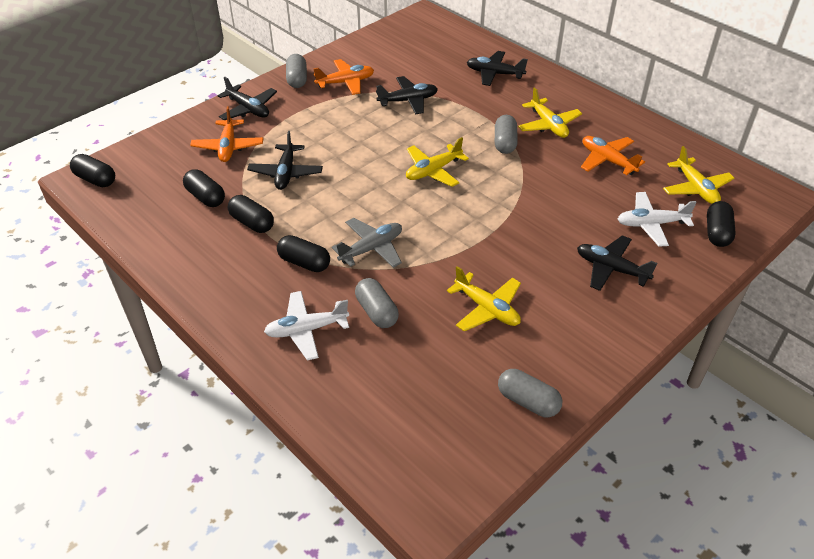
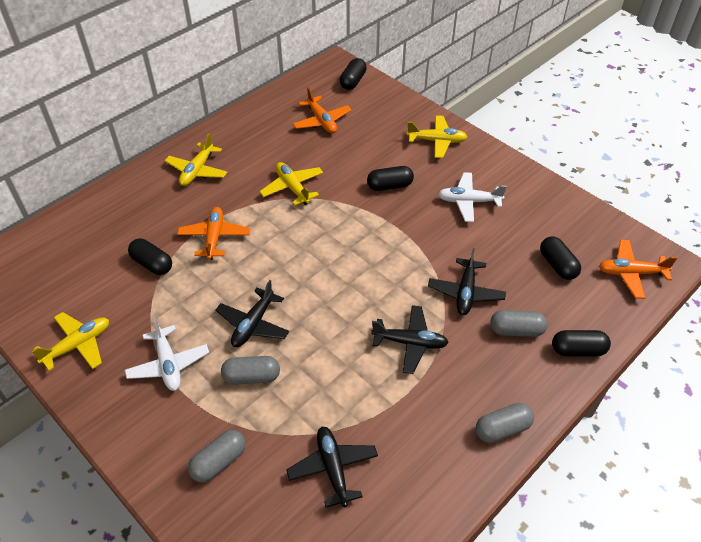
black plane: 5 -> 4
grey plane: 1 -> 0

